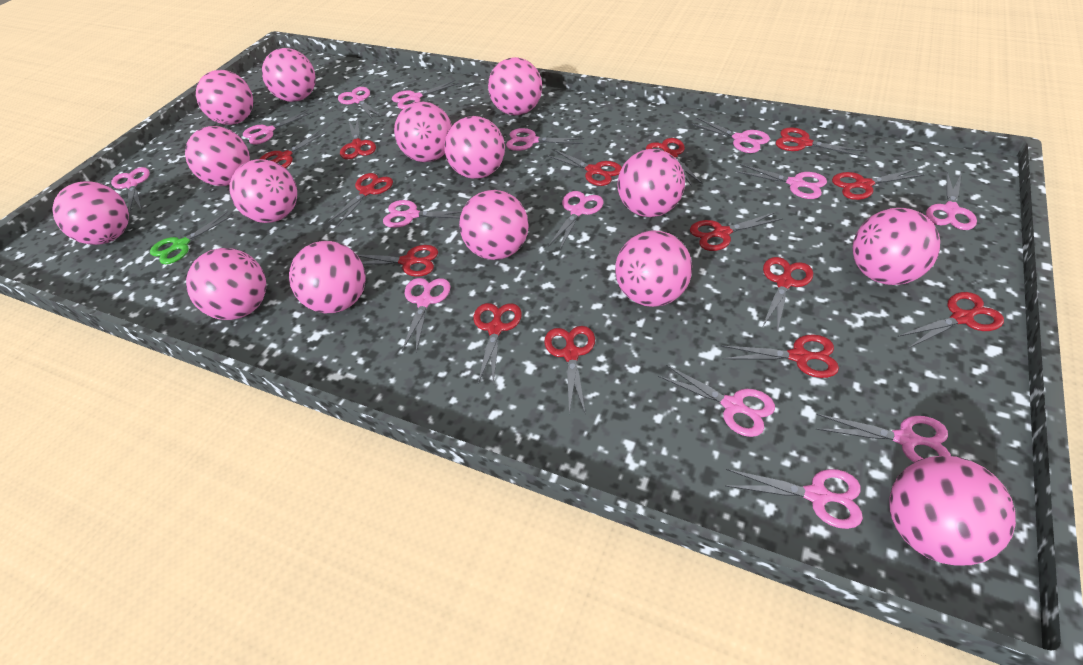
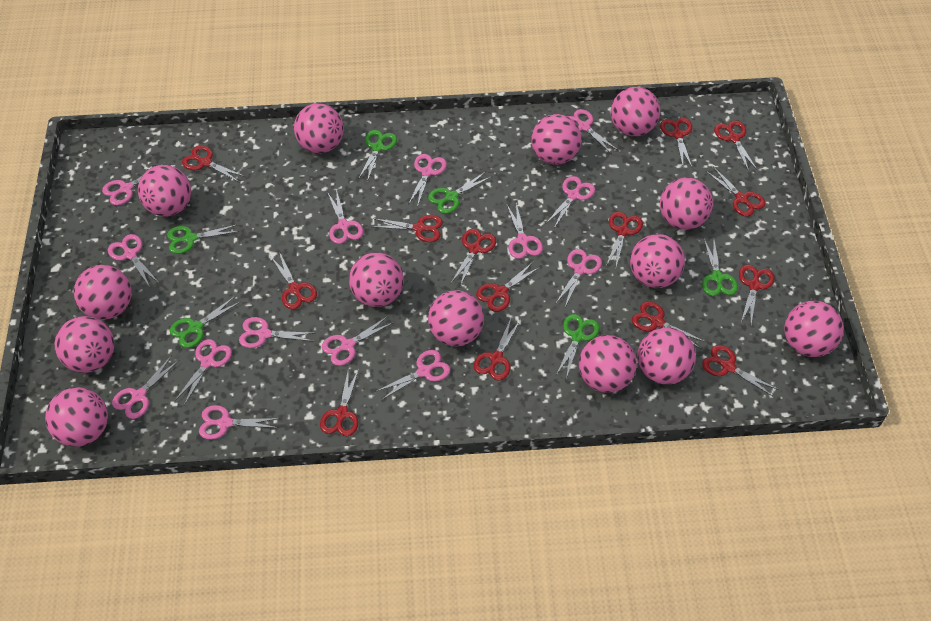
green scissors: 1 -> 6
pink ball: 15 -> 14

